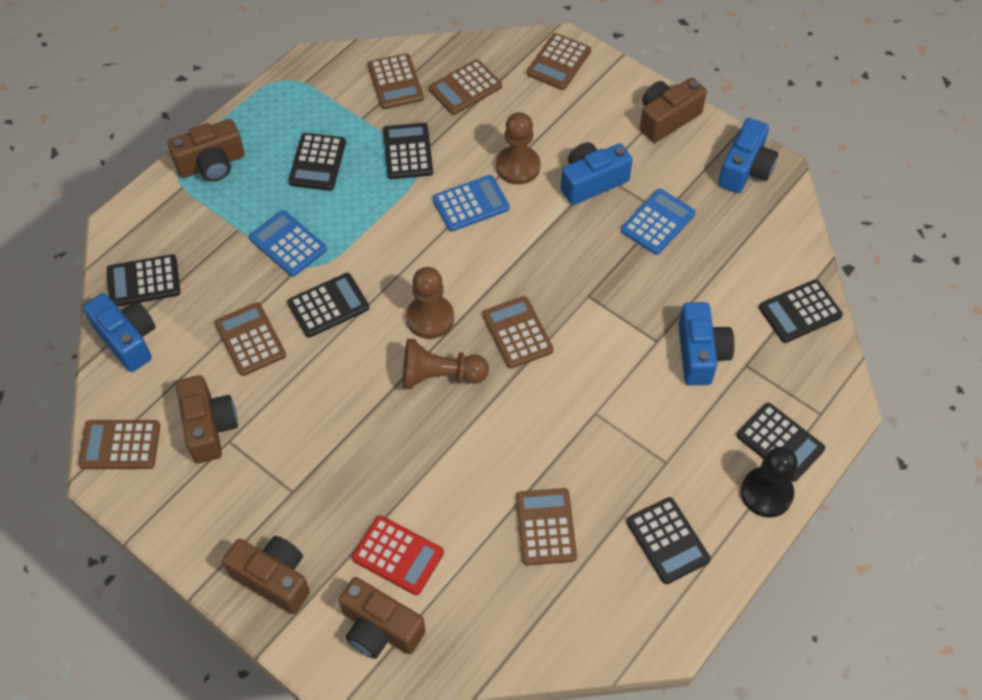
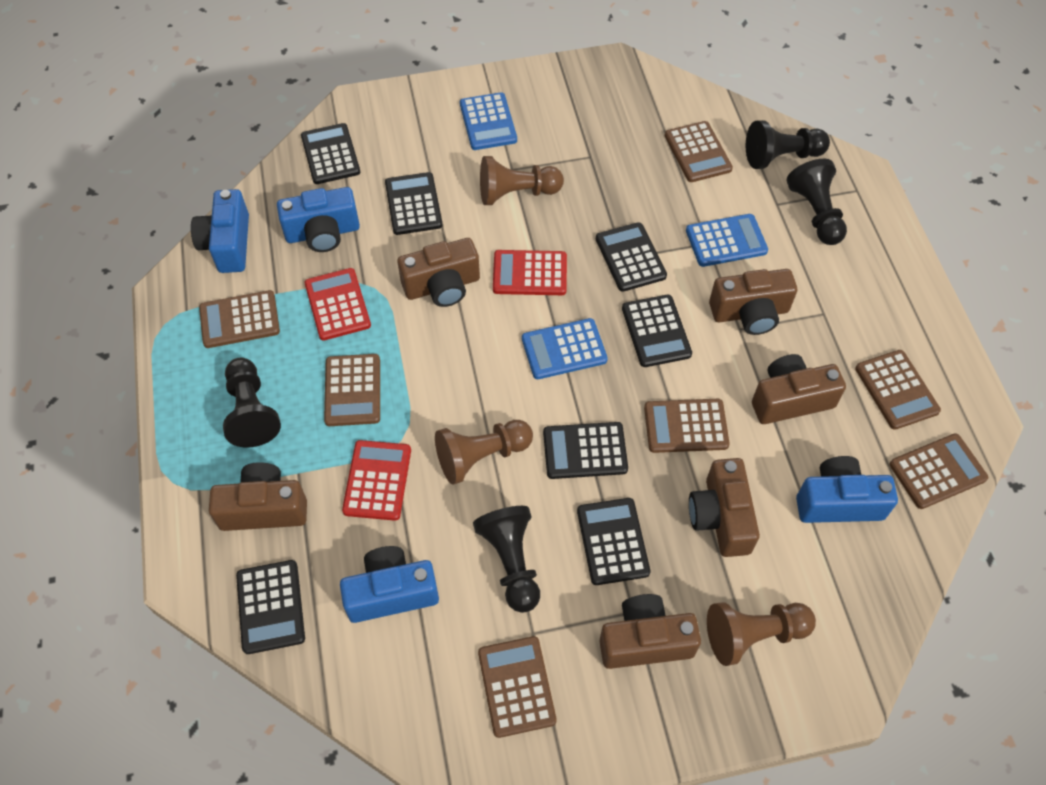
black pawn: 1 -> 4
brown camera: 5 -> 6
red calculator: 1 -> 3

